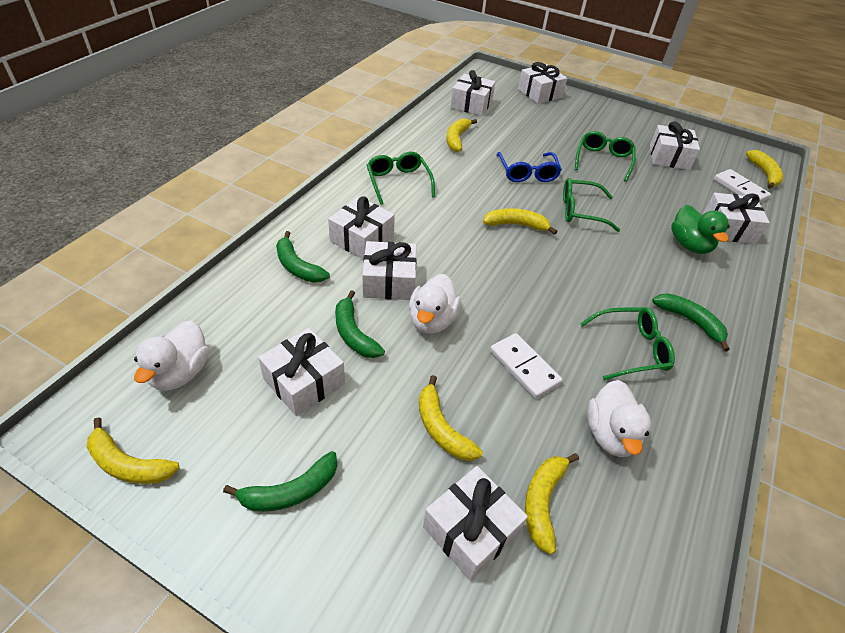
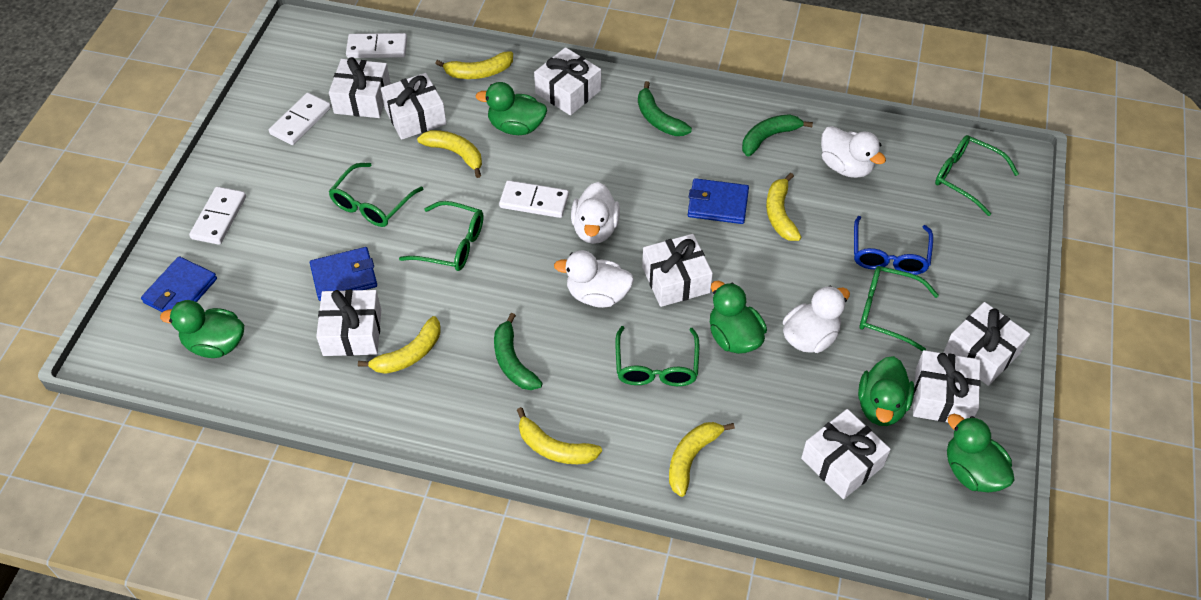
blue wallet: 0 -> 3
green banana: 4 -> 3
green duck: 1 -> 5
green glasses: 4 -> 5
white domino: 2 -> 4
white duck: 3 -> 4

